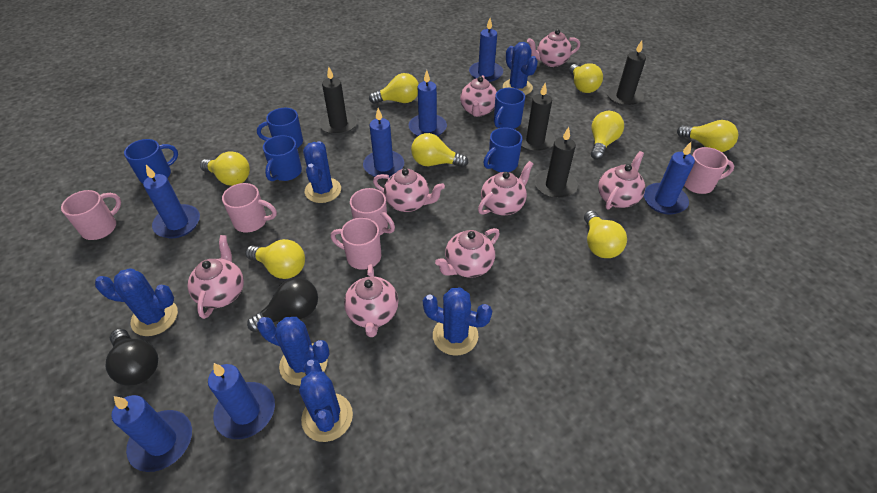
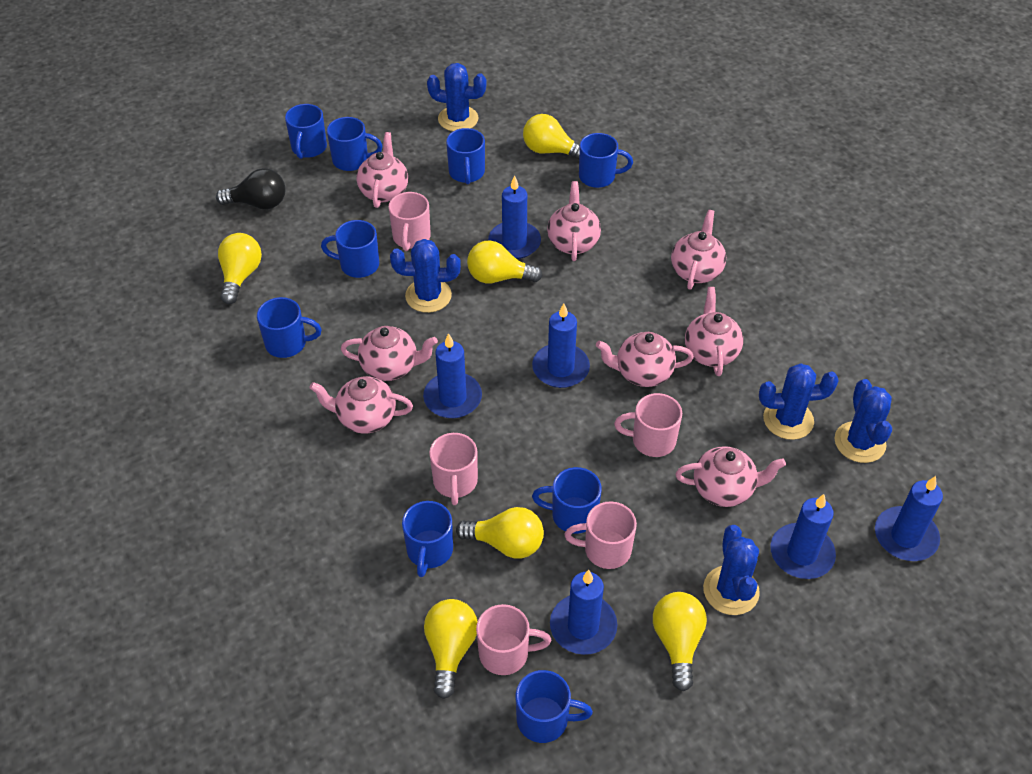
black candle: 4 -> 0
black light bulb: 2 -> 1
blue cactus: 6 -> 5
blue candle: 7 -> 6
blue mug: 5 -> 9
yellow light bulb: 8 -> 6

